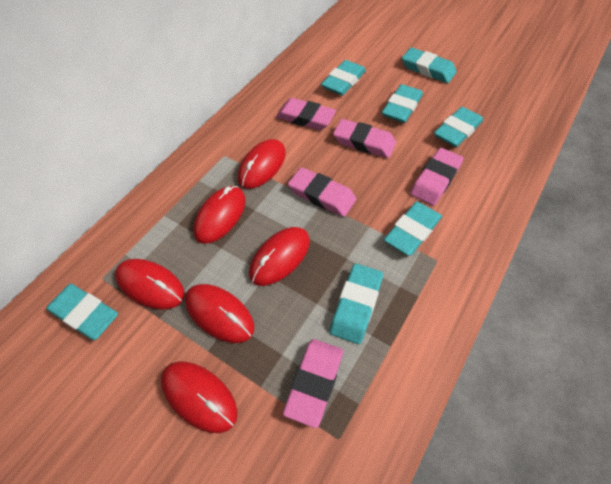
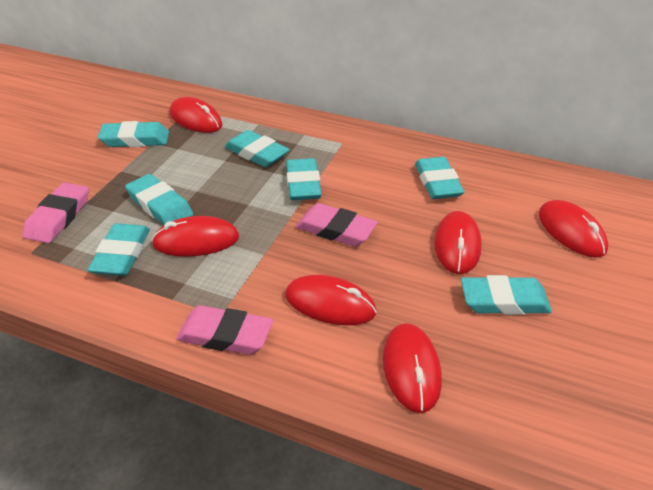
pink eraser: 5 -> 3

